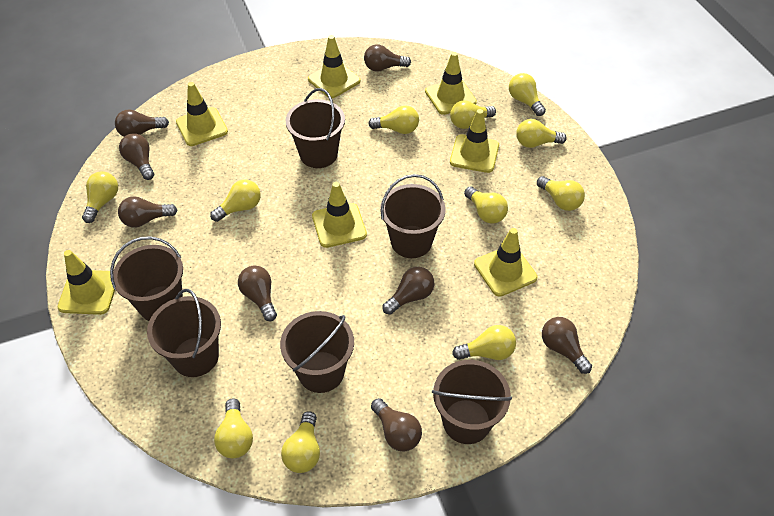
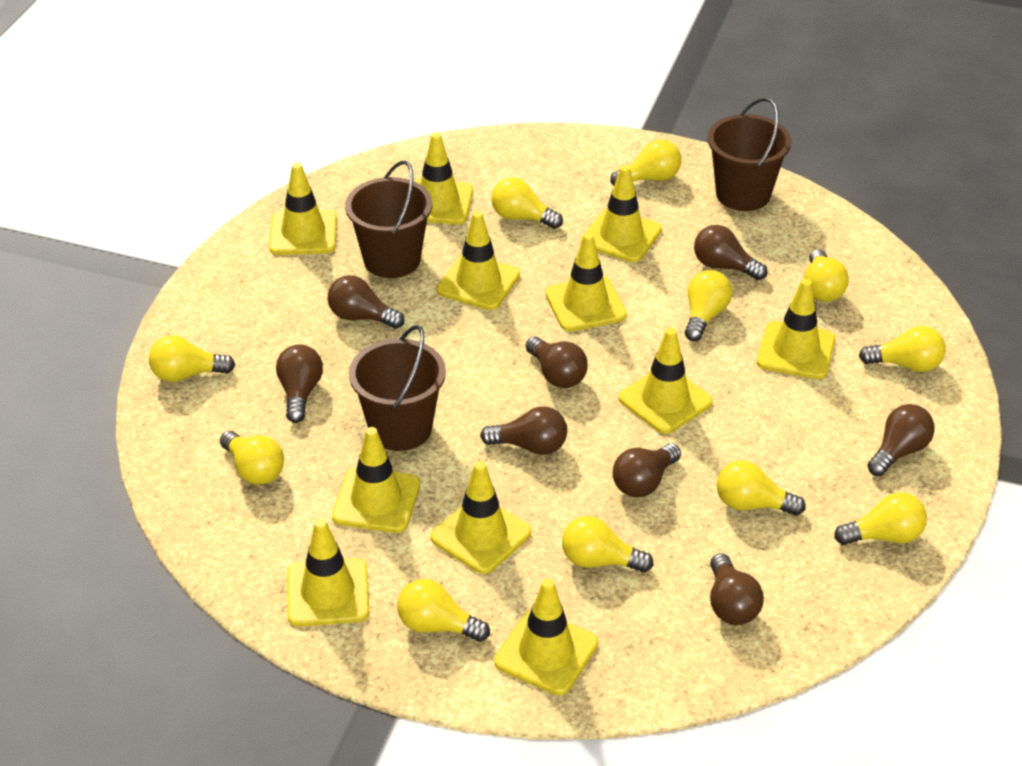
brown bucket: 6 -> 3
yellow traffic cone: 7 -> 11

